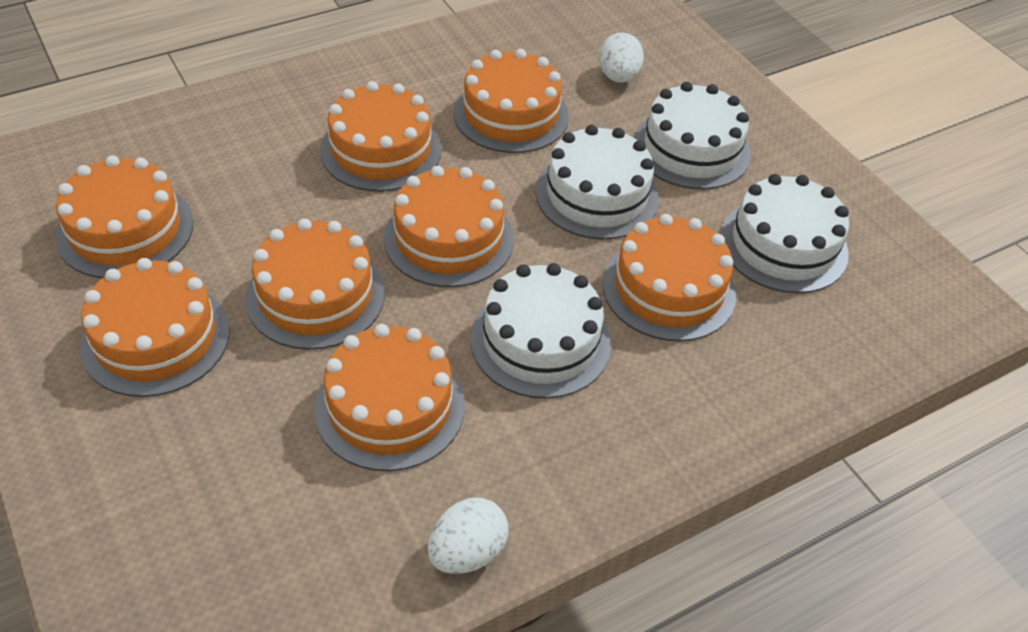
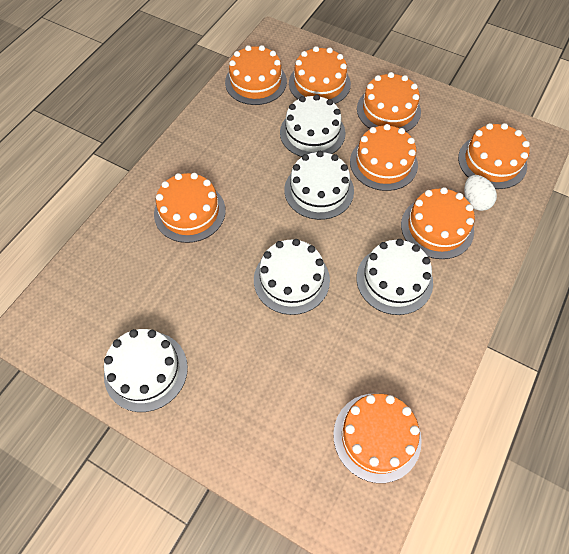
white cake: 4 -> 5
white egg: 2 -> 1

